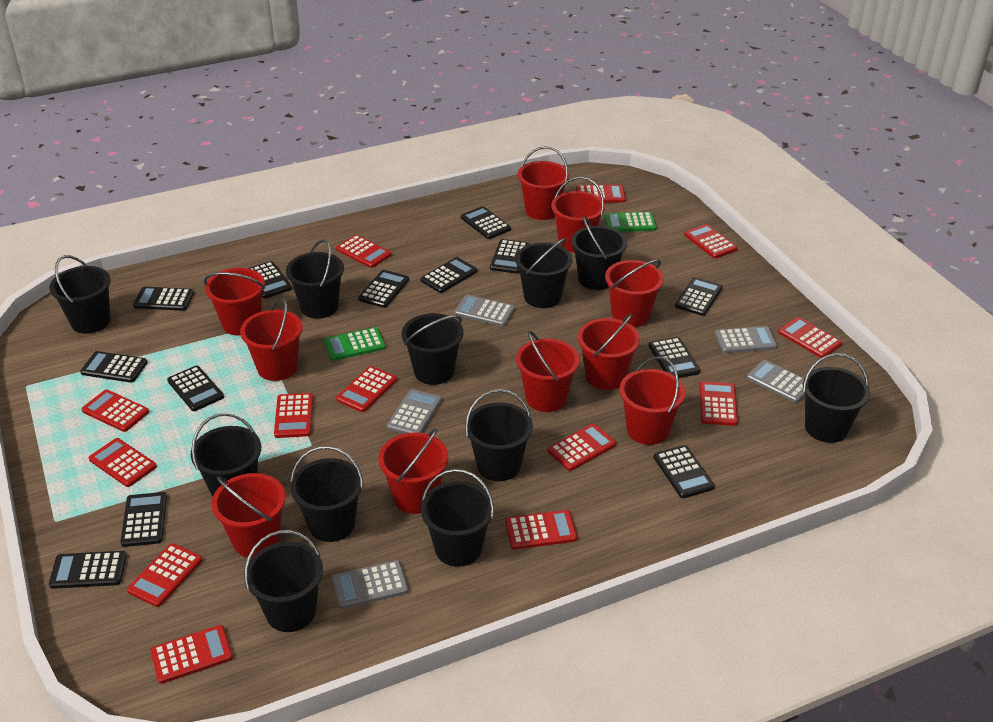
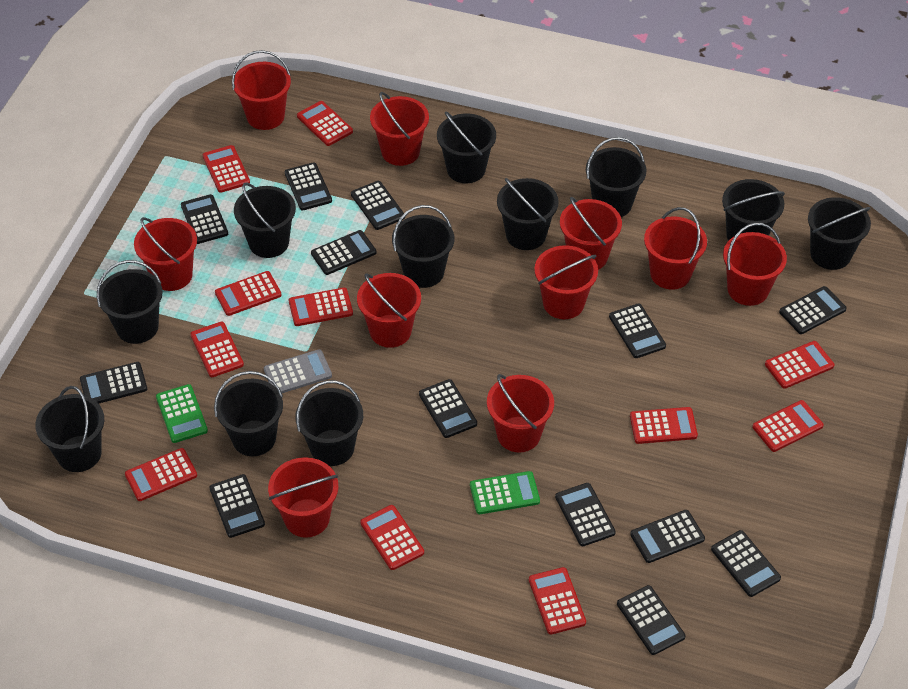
grey calculator: 5 -> 1
red calculator: 13 -> 11

